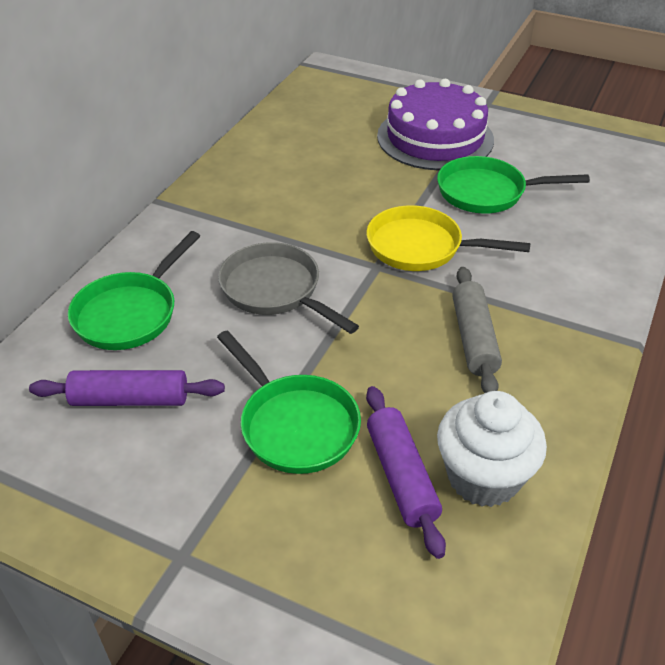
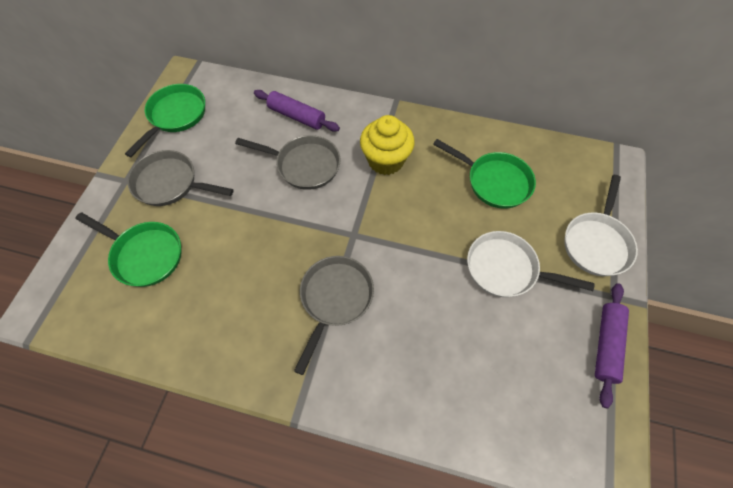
grey pan: 1 -> 3
grey rolling pin: 1 -> 0
purple cake: 1 -> 0
white cupcake: 1 -> 0
white pan: 0 -> 2
yellow cupcake: 0 -> 1
yellow pan: 1 -> 0

